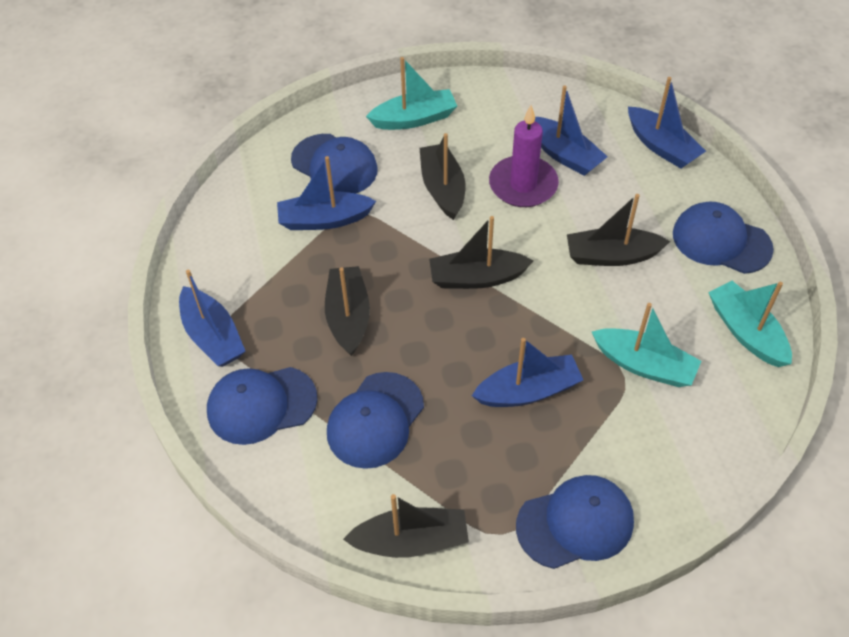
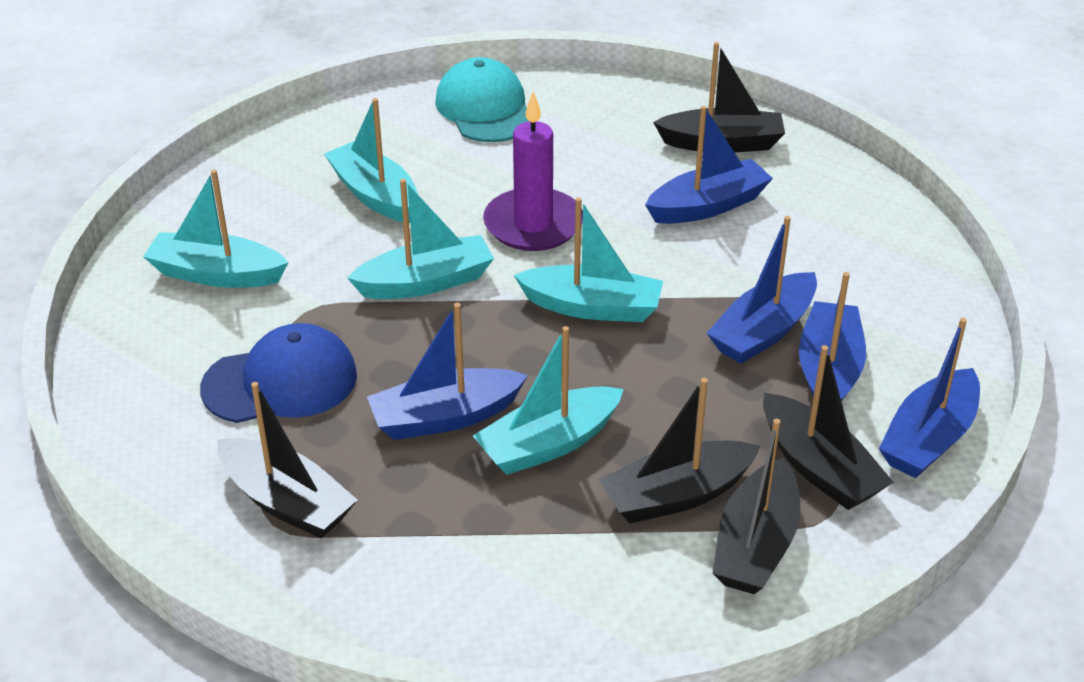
blue cap: 5 -> 1
turquoise boat: 3 -> 5
turquoise cap: 0 -> 1

